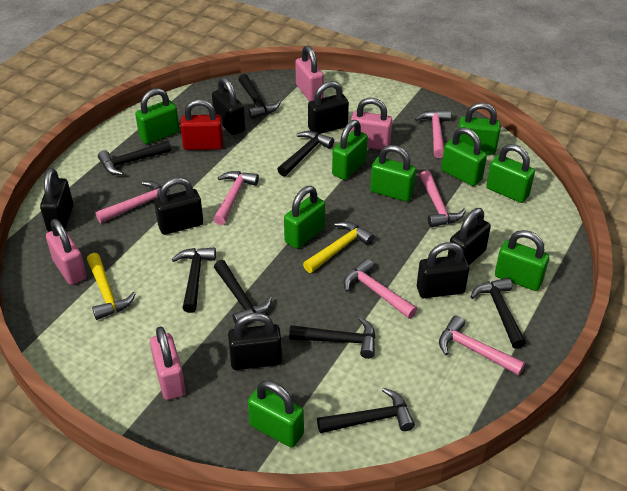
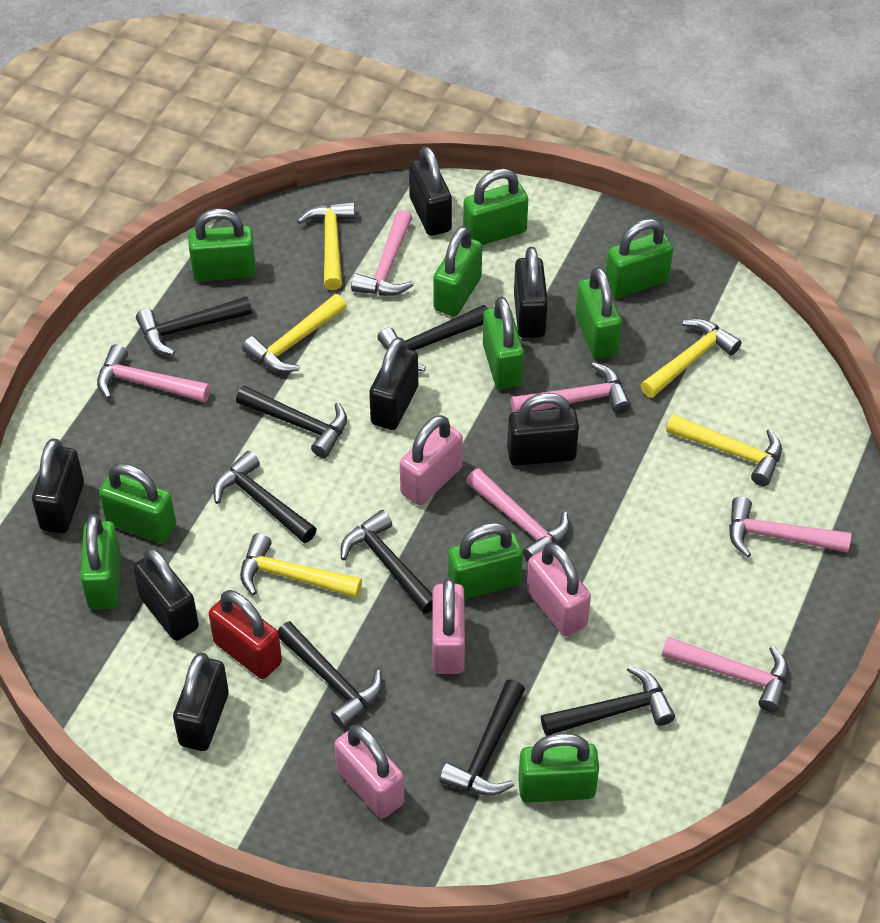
green padlock: 9 -> 10
yellow hammer: 2 -> 5

